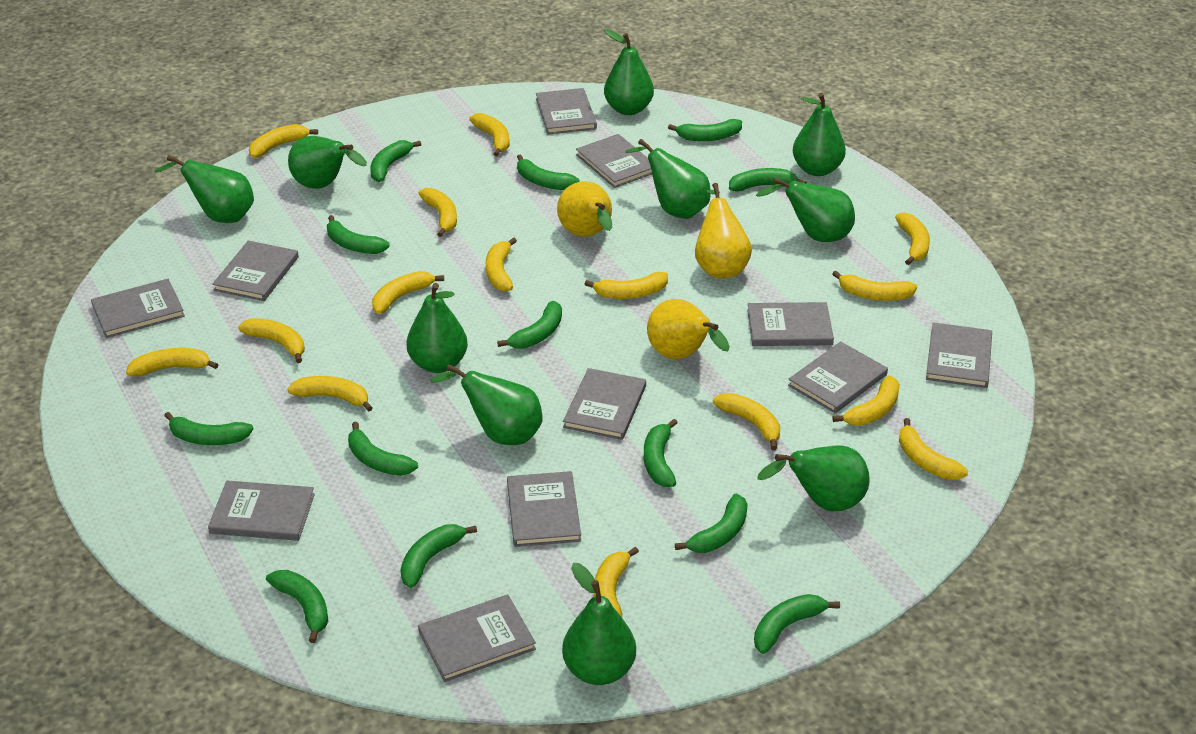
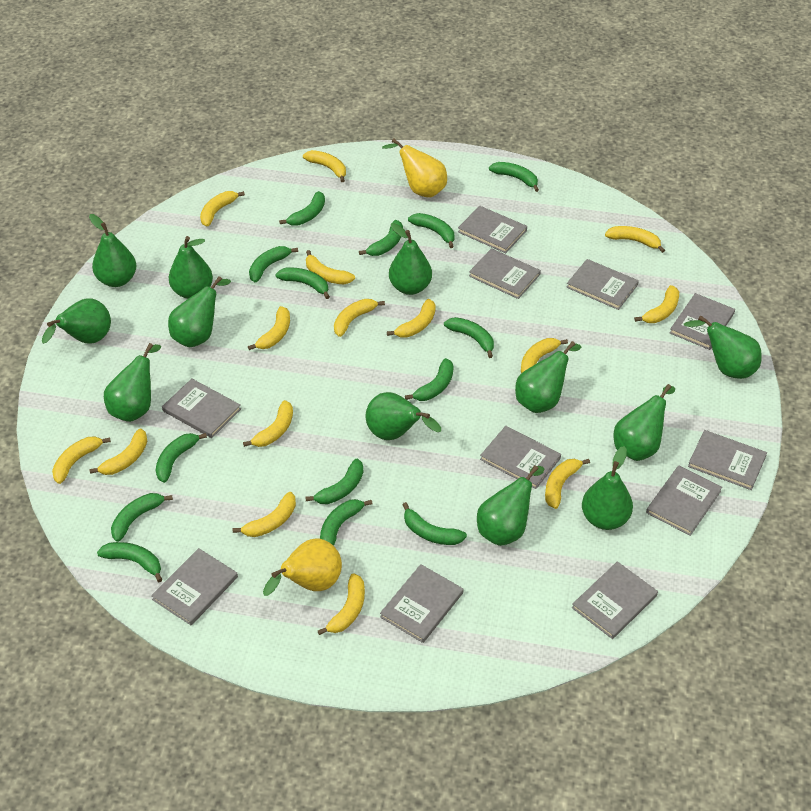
green banana: 13 -> 14
green pear: 10 -> 12
yellow pear: 3 -> 2

